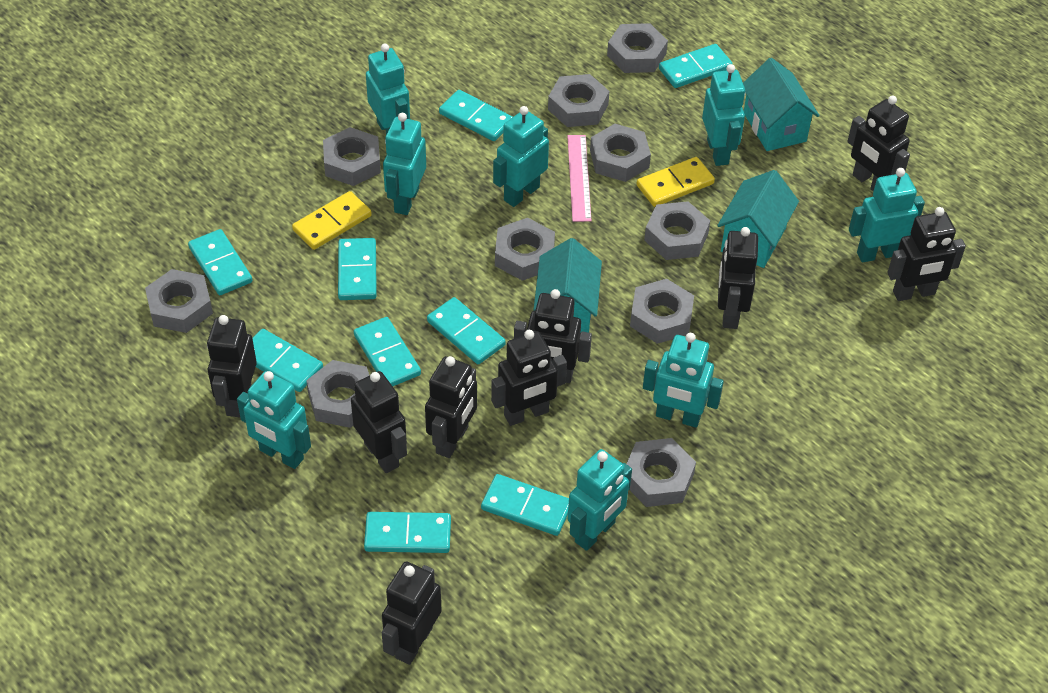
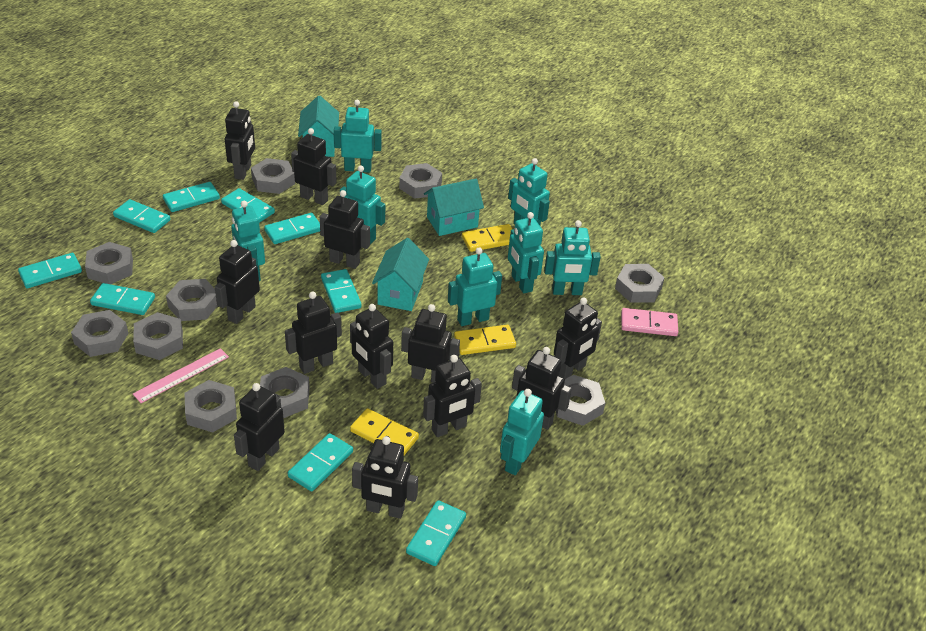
black robot: 9 -> 12
pink domino: 0 -> 1
yellow domino: 2 -> 3

